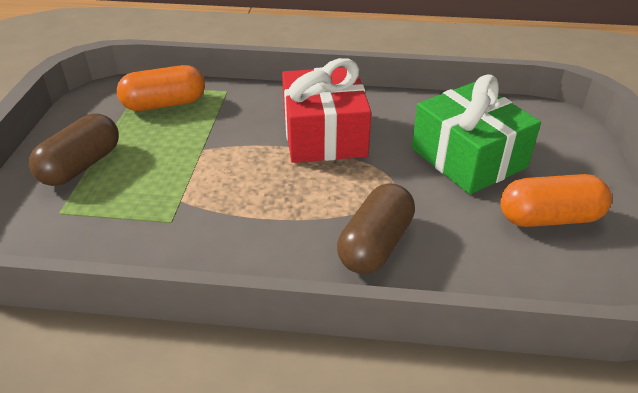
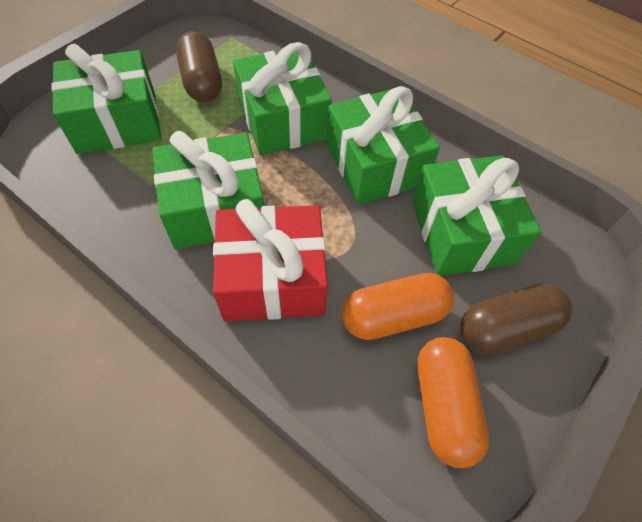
green gift: 1 -> 5

